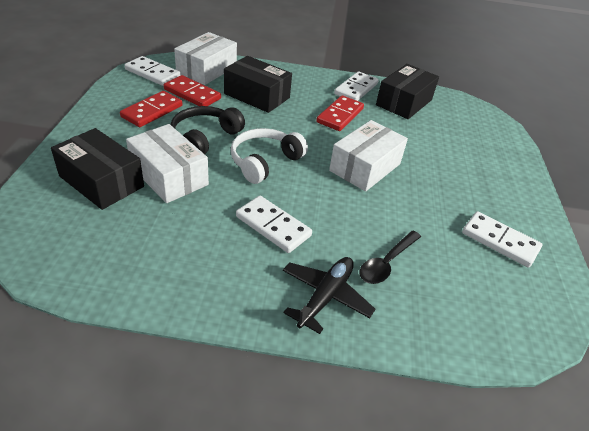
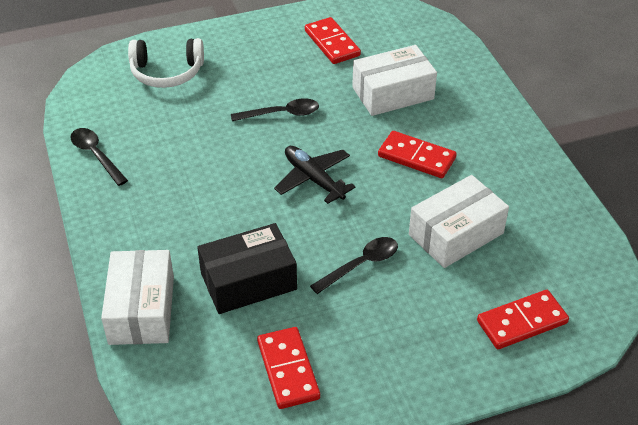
black box: 3 -> 1
black headphones: 1 -> 0
black spoon: 1 -> 3
red domino: 3 -> 4
white domino: 4 -> 0

